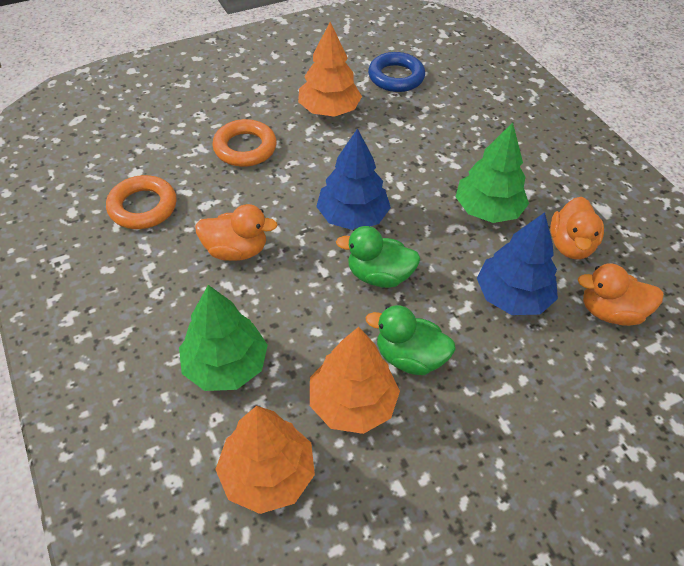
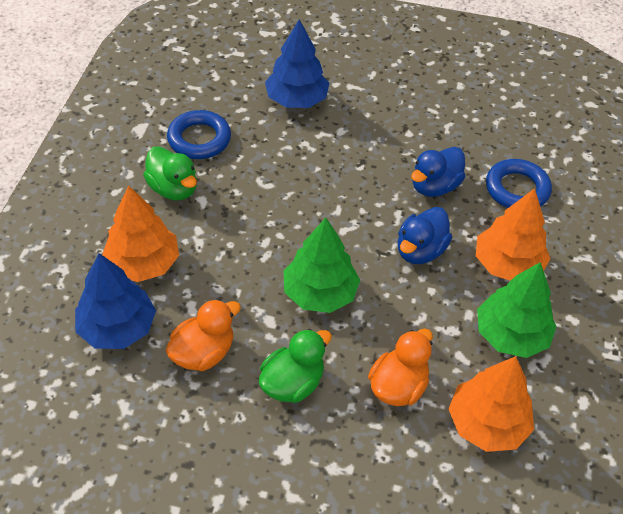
blue duck: 0 -> 2
blue ring: 1 -> 2
orange duck: 3 -> 2
orange ring: 2 -> 0

